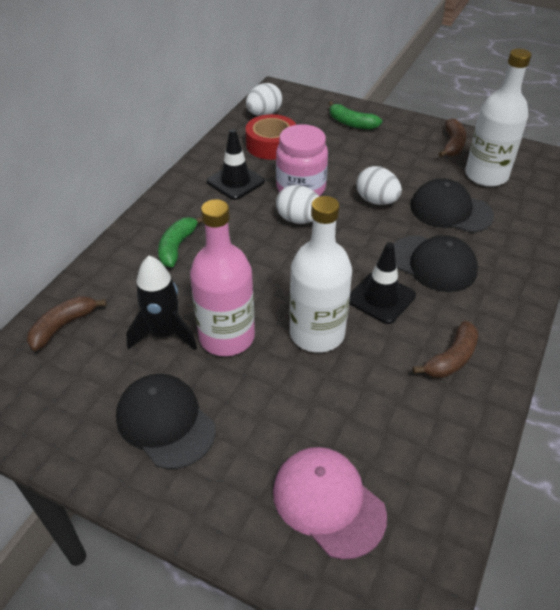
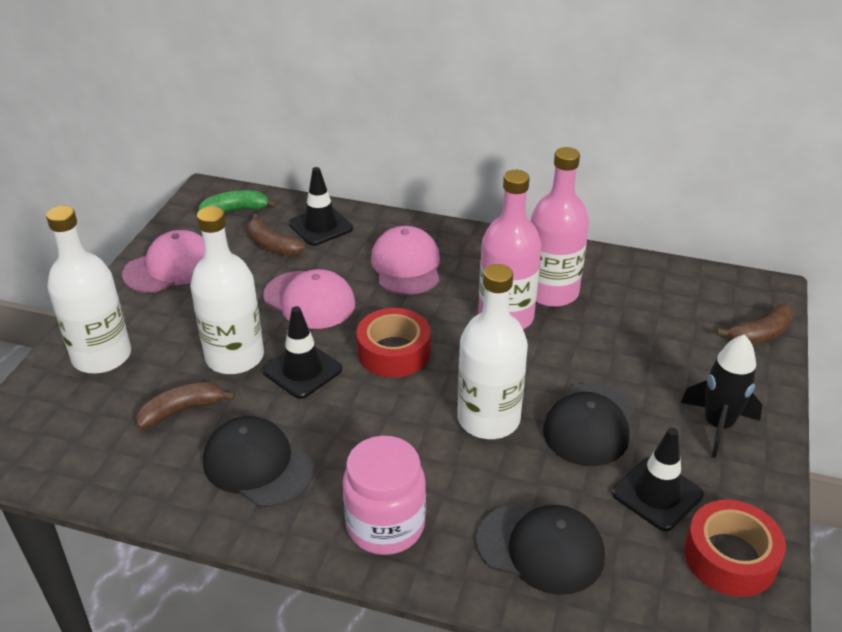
black traffic cone: 2 -> 3
green banana: 2 -> 1
pink bottle: 1 -> 2
pink cap: 1 -> 3
red tape: 1 -> 2
white bottle: 2 -> 3
white egg: 3 -> 0

